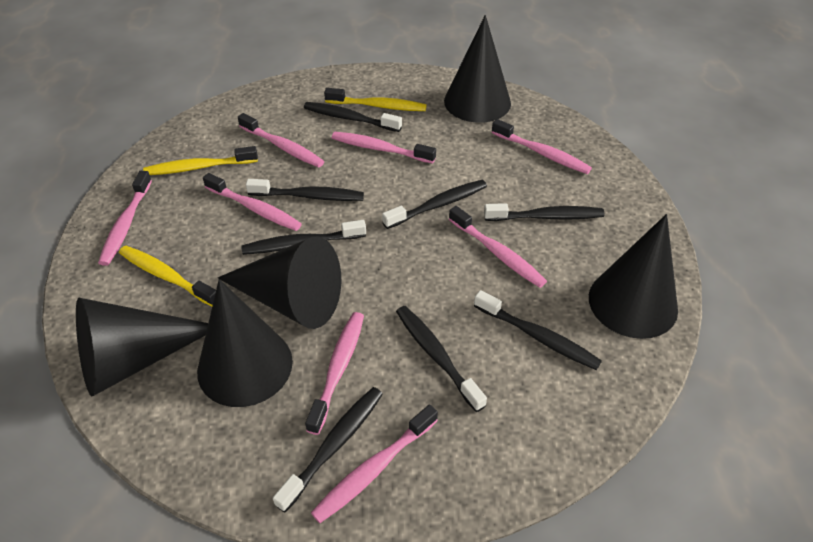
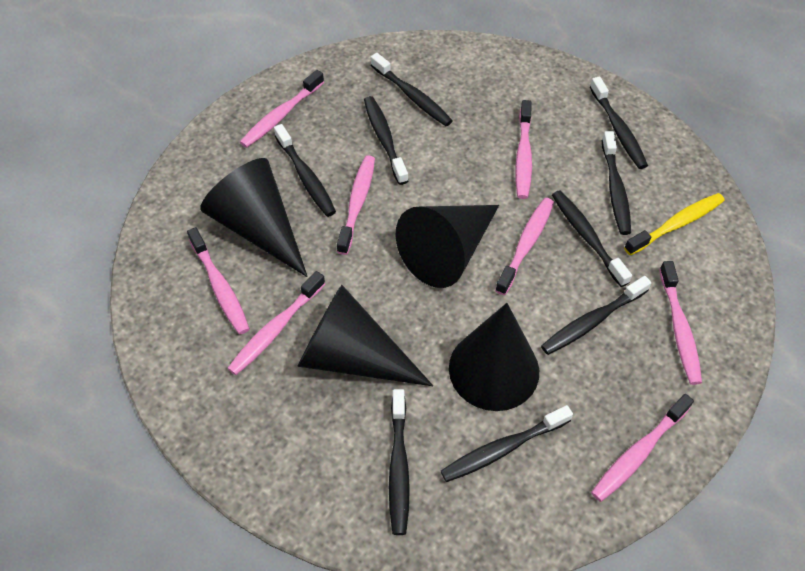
black cone: 5 -> 4
black toothbrush: 8 -> 9
yellow toothbrush: 3 -> 1

